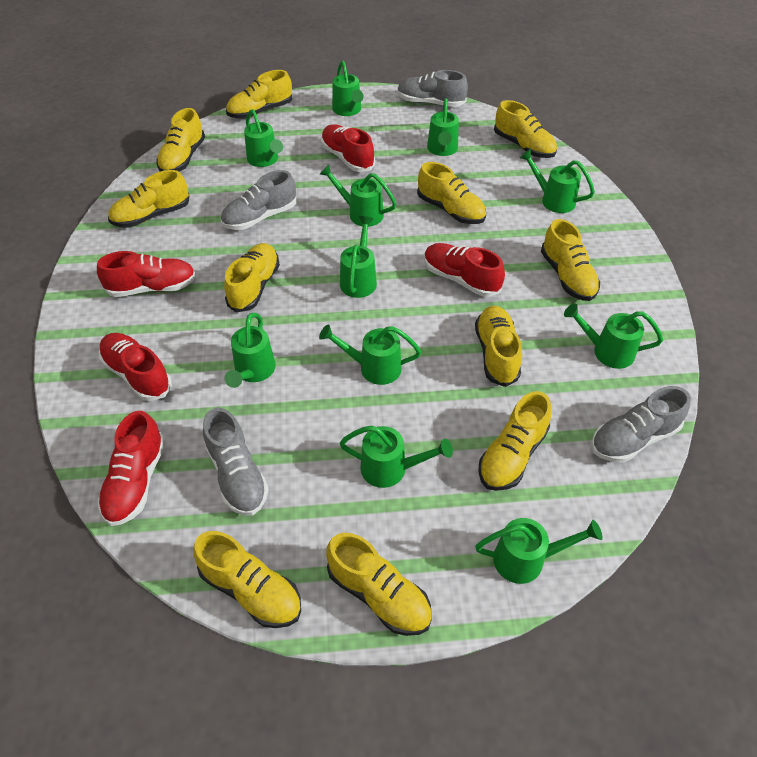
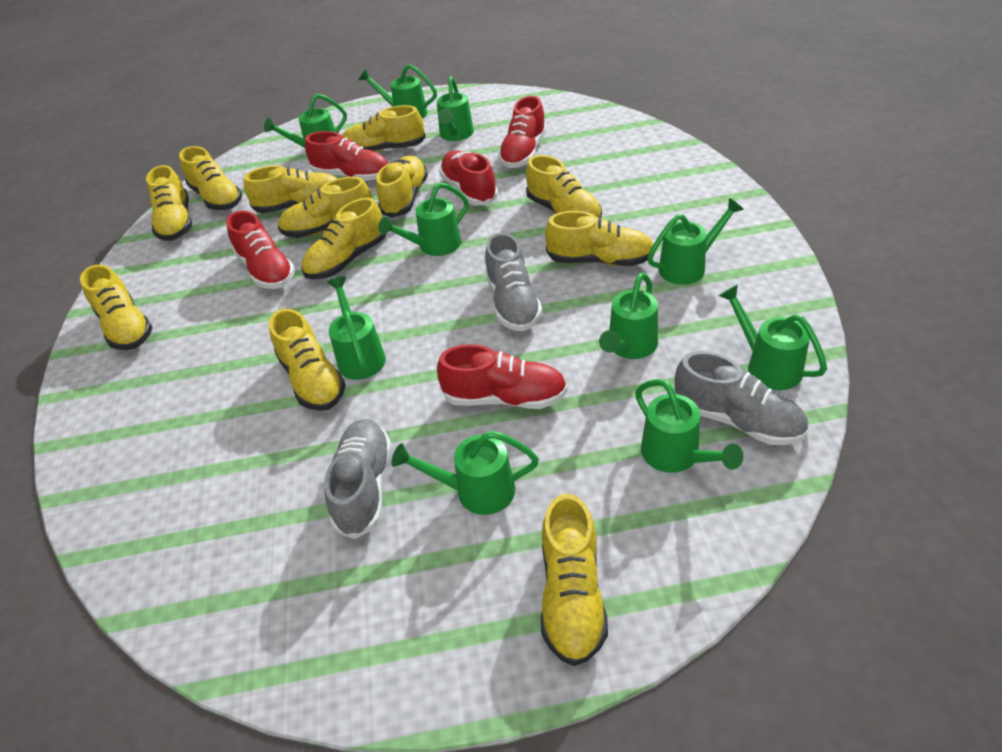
green watering can: 11 -> 10
grey shoe: 4 -> 3
yellow shoe: 11 -> 12

